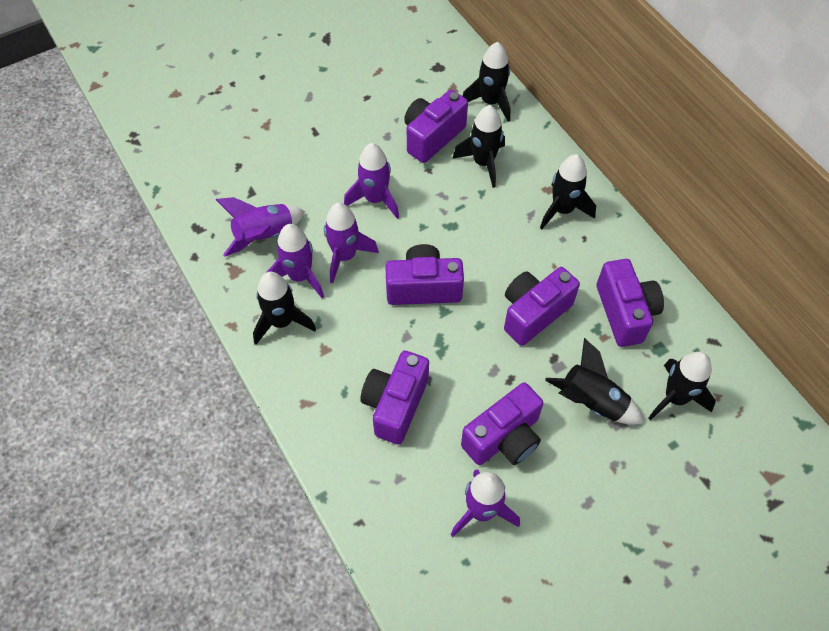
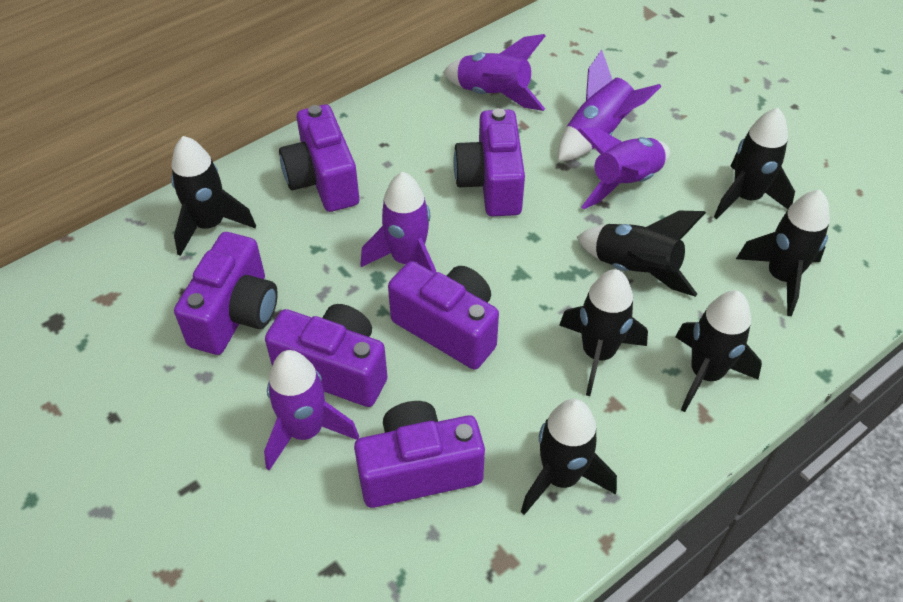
black rocket: 6 -> 7

